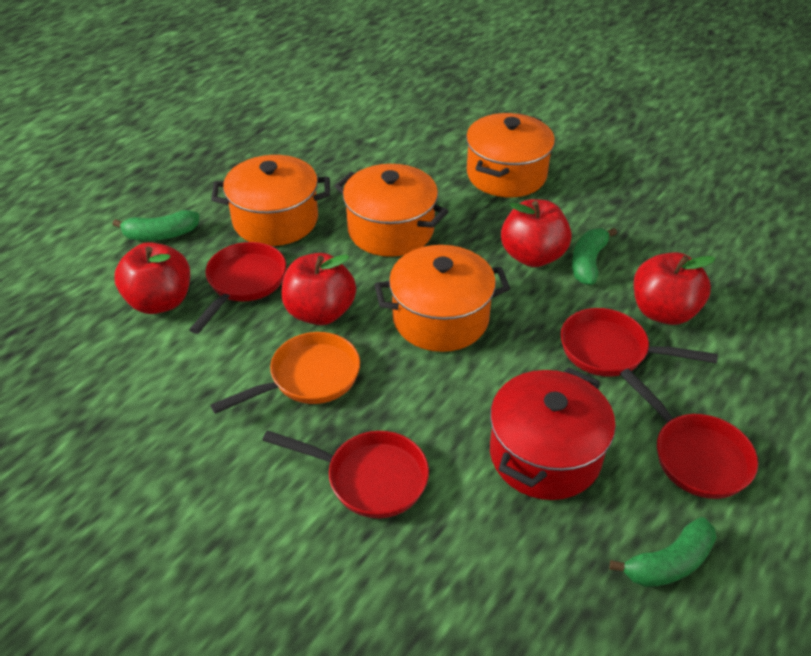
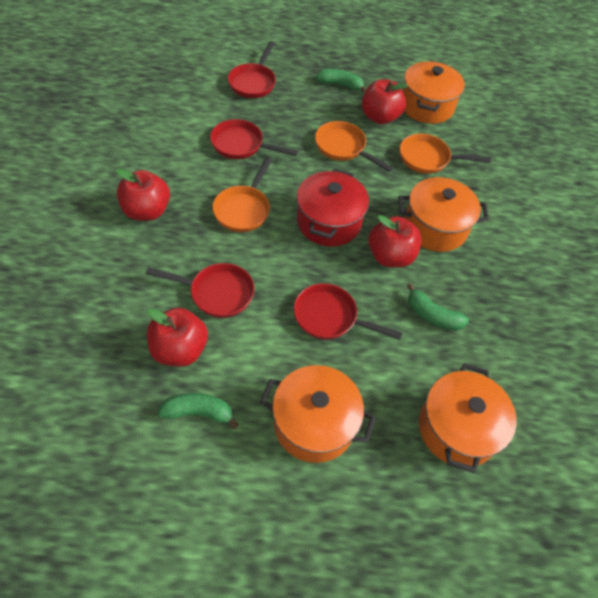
orange pan: 1 -> 3

